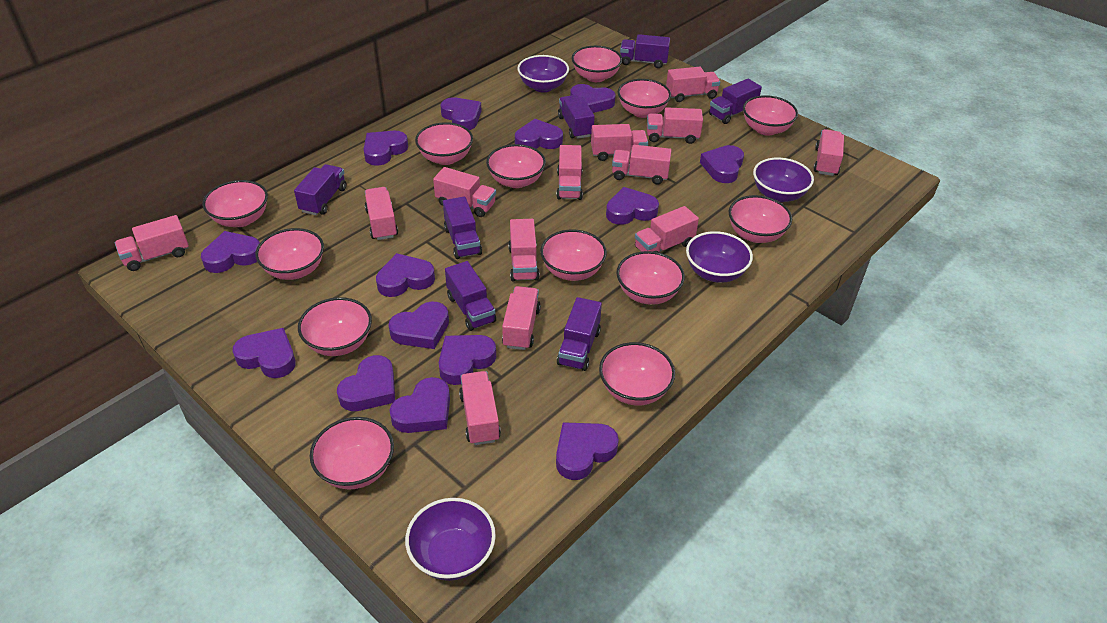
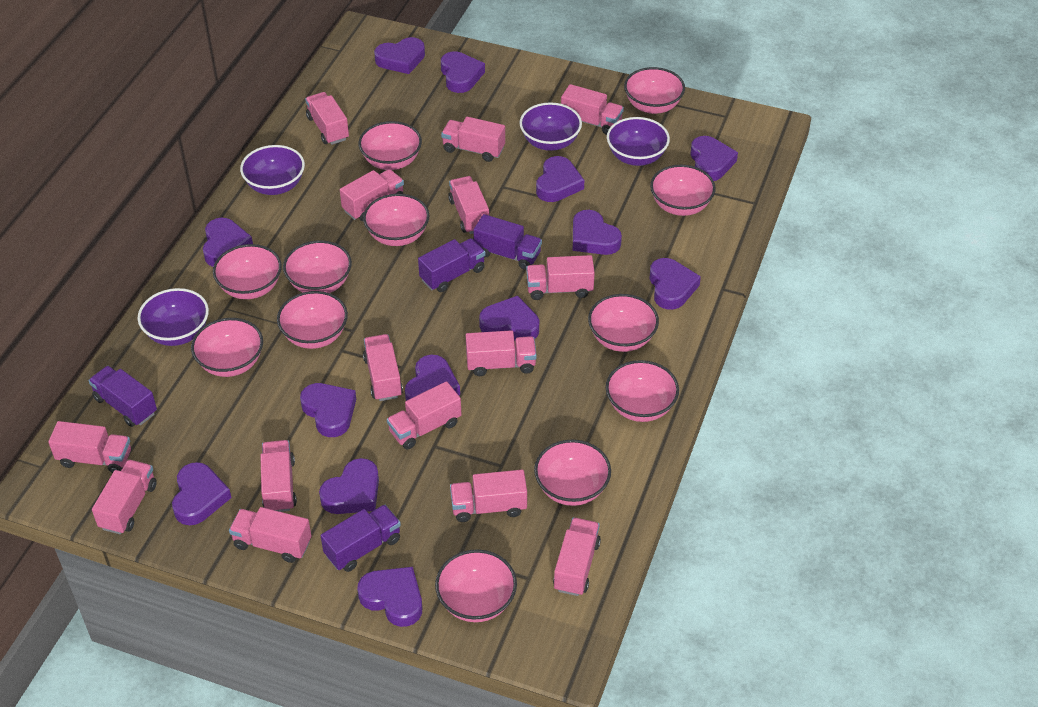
pink bowl: 13 -> 12
pink truck: 13 -> 15
purple heart: 14 -> 13
purple truck: 7 -> 4

